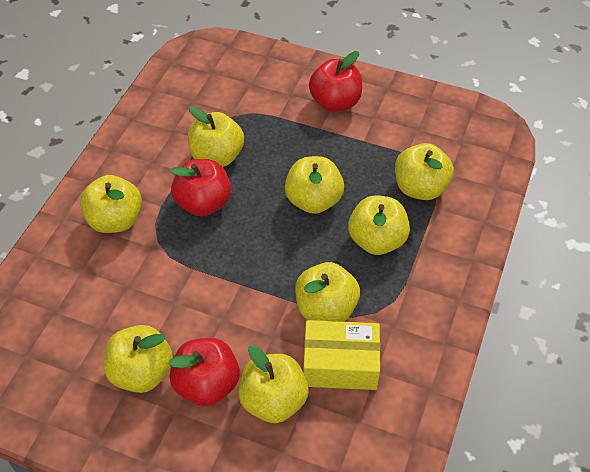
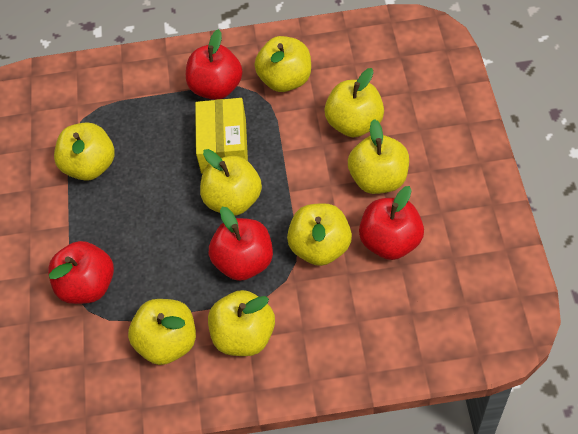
red apple: 3 -> 4

